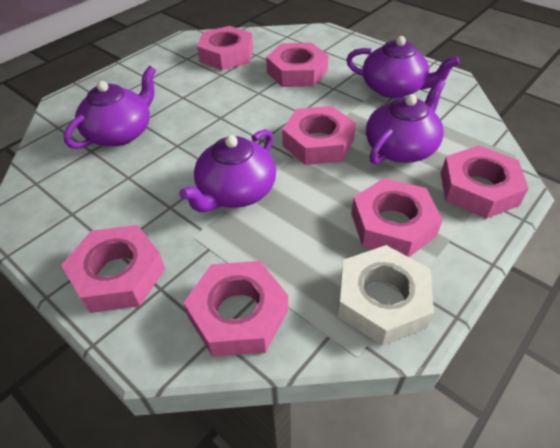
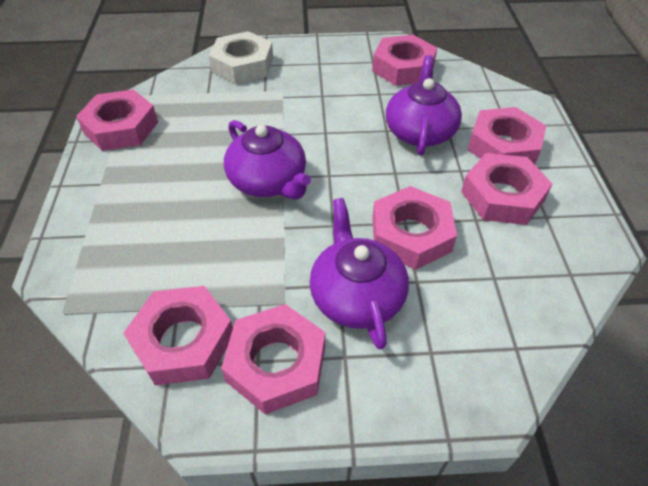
purple teapot: 4 -> 3

